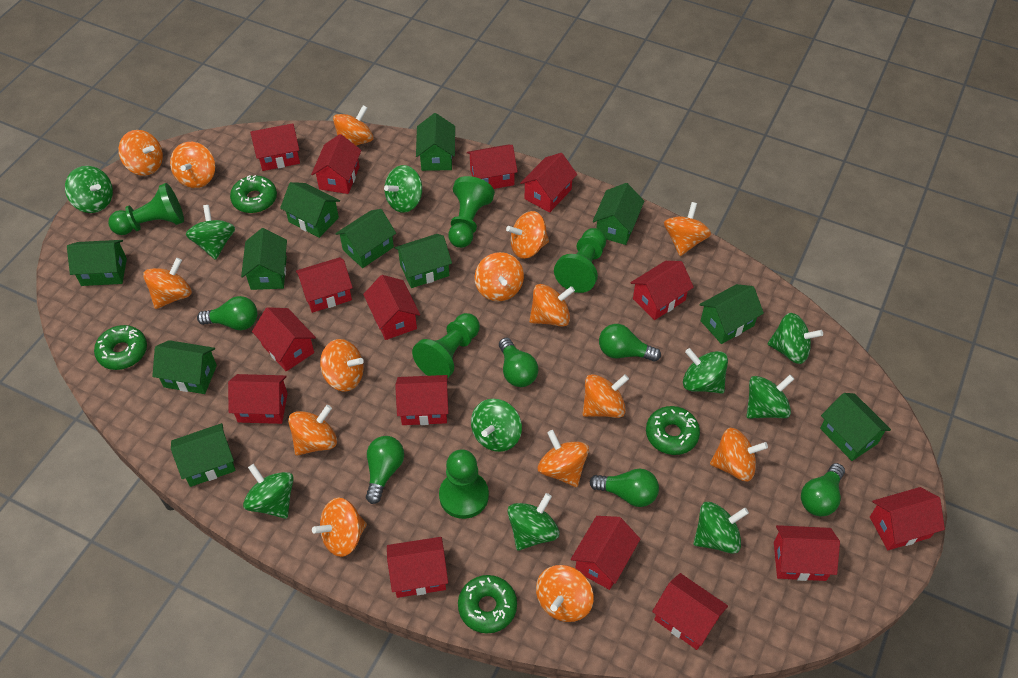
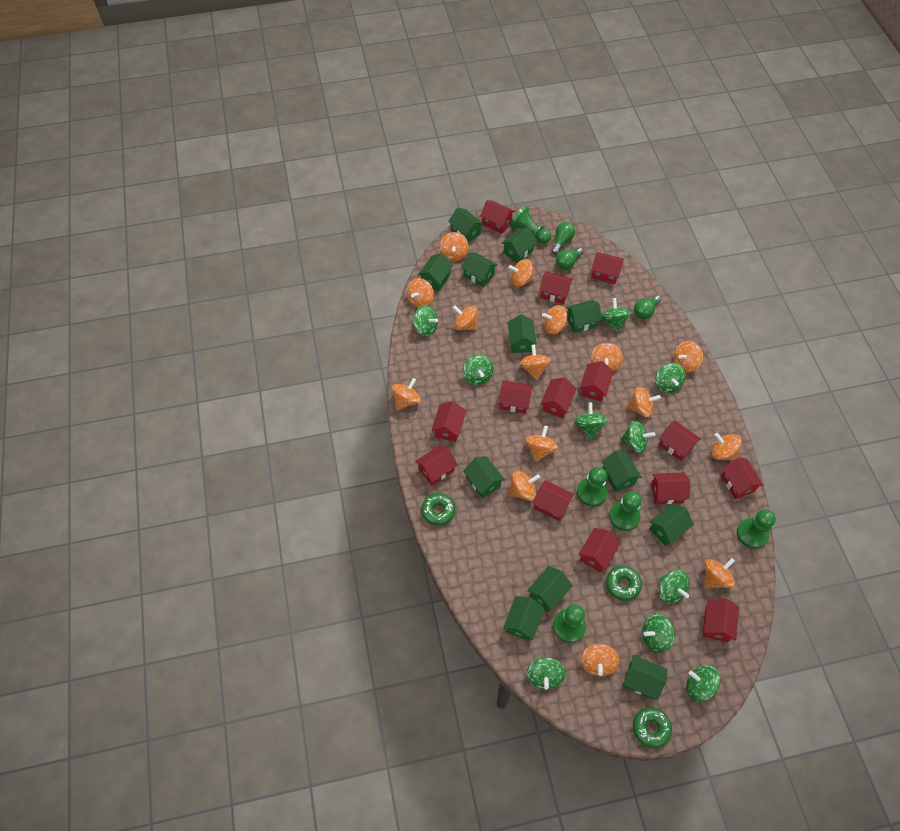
green donut: 4 -> 3
green house: 11 -> 12
green light bulb: 6 -> 3
red house: 15 -> 14

